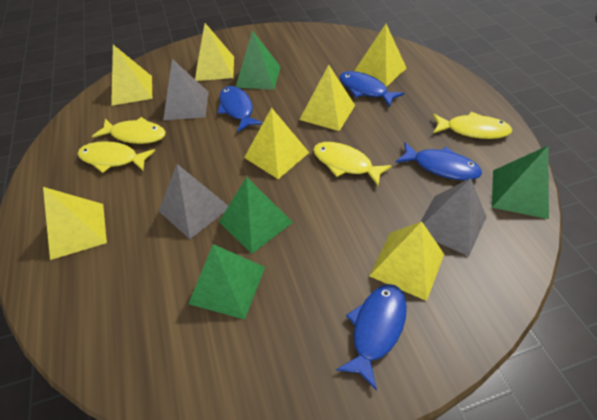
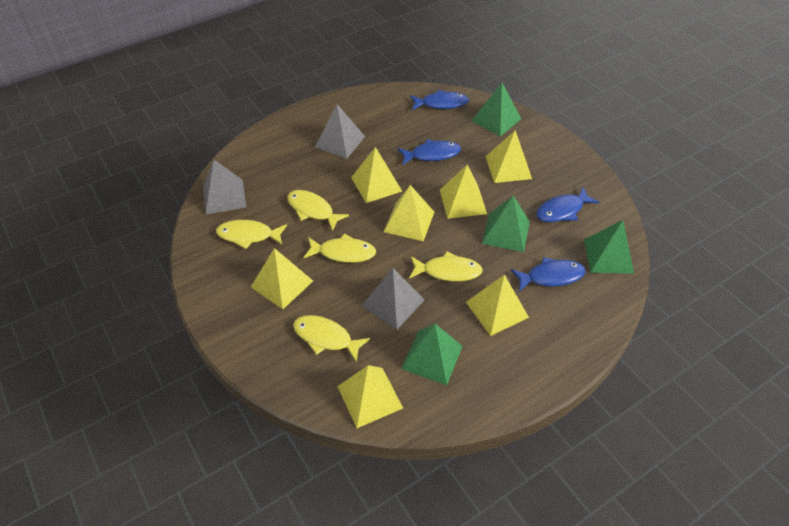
yellow fish: 4 -> 5

